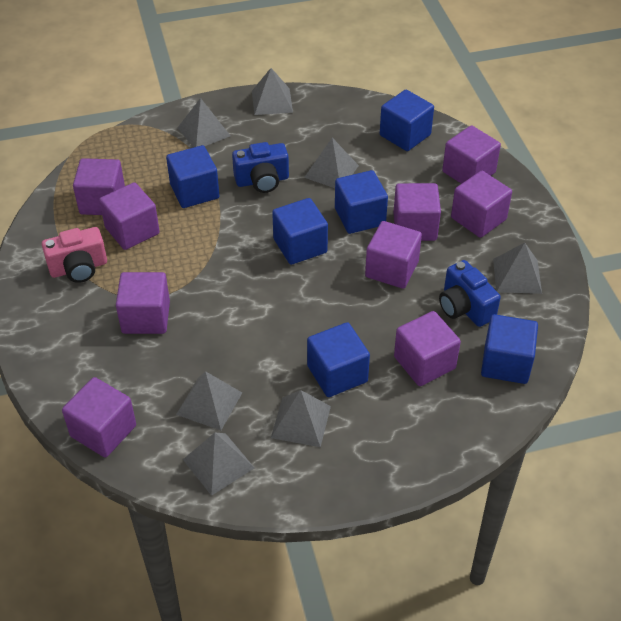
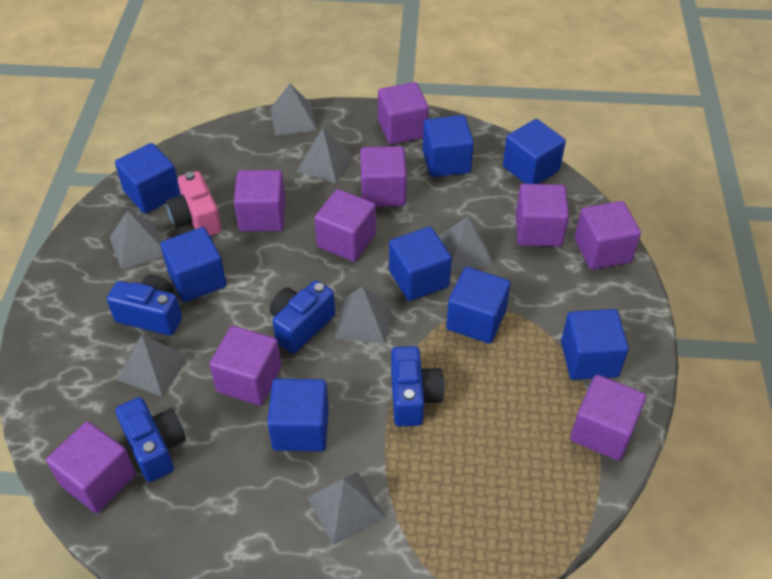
blue camera: 2 -> 4
blue cube: 6 -> 8

